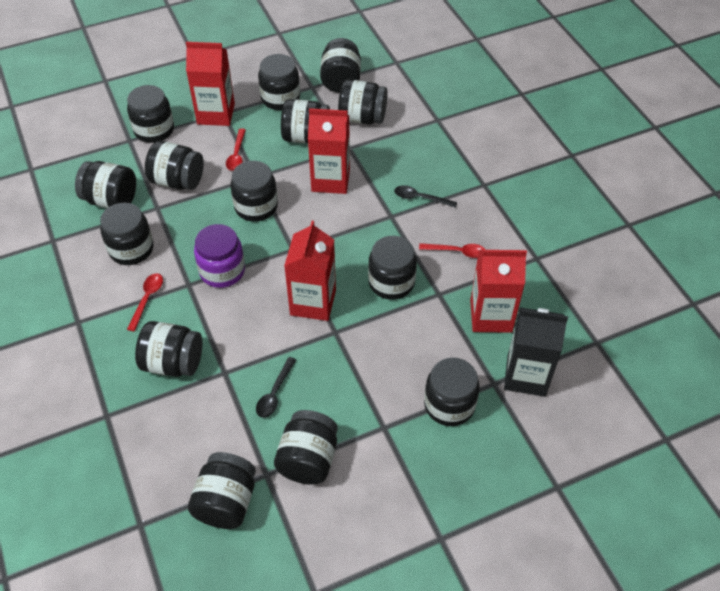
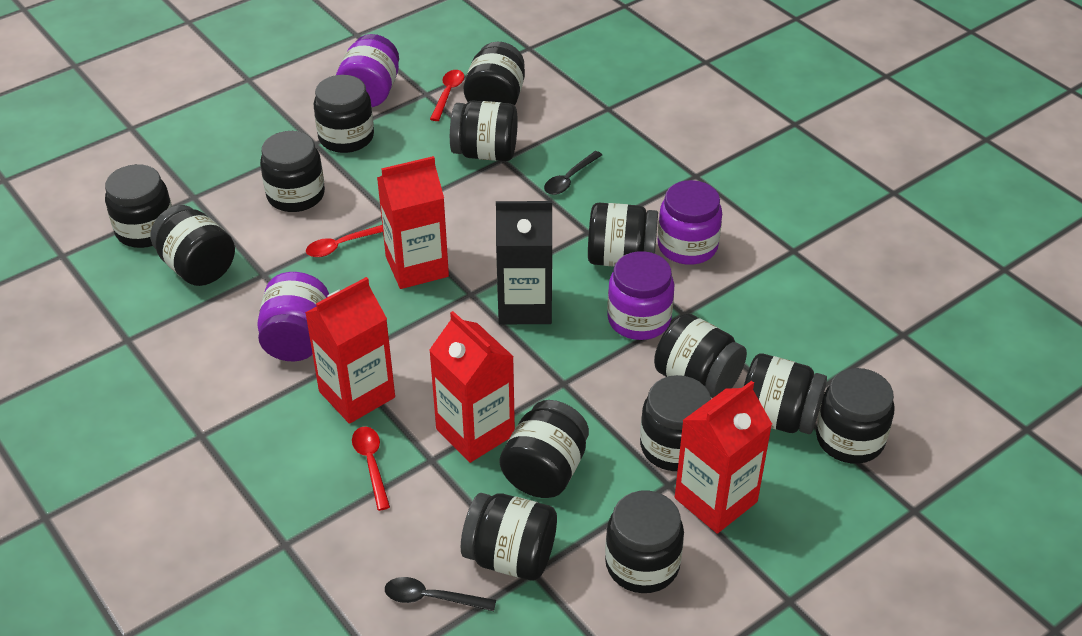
purple jar: 1 -> 4

